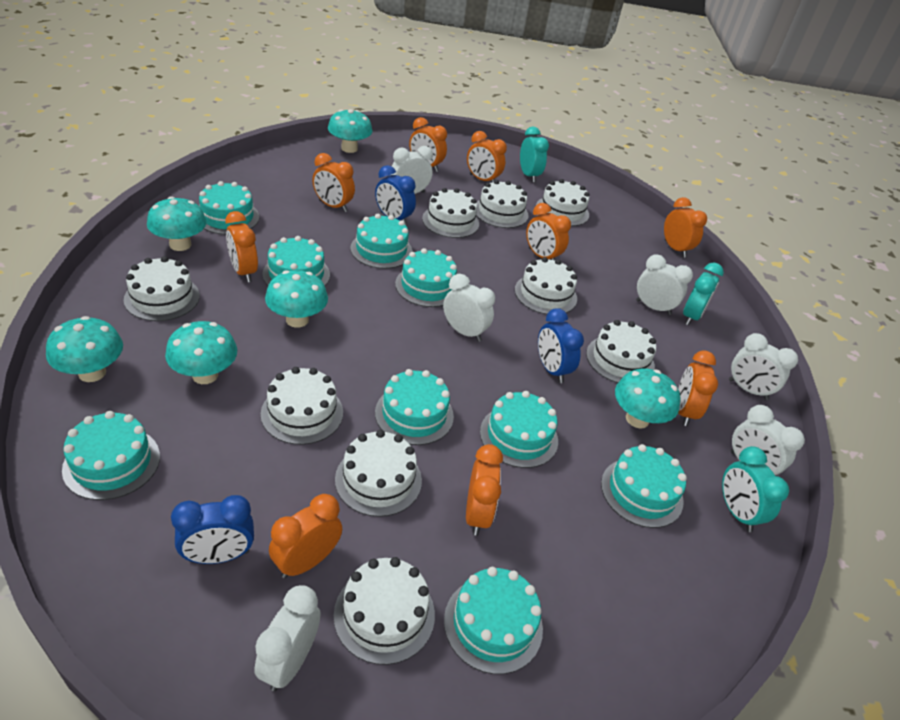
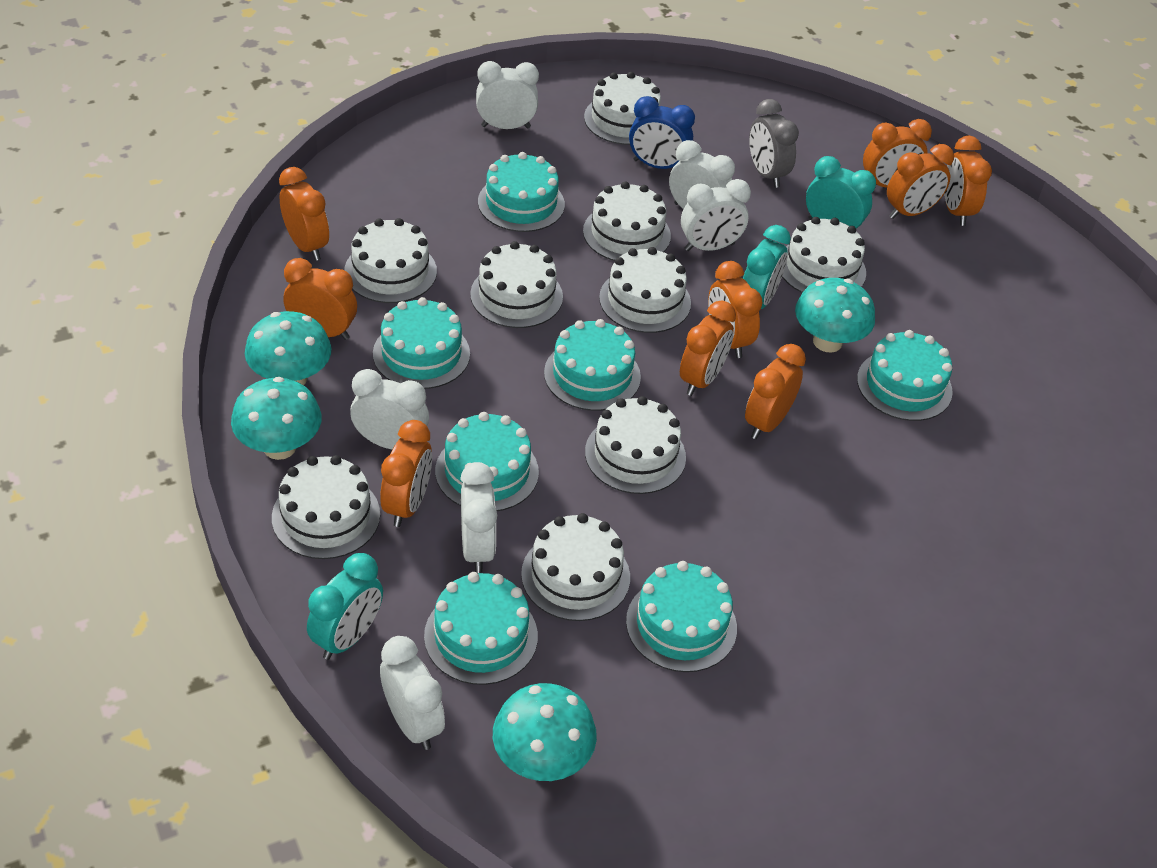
blue clock: 3 -> 1
grey clock: 0 -> 1
turquoise cake: 9 -> 7
turquoise mushroom: 6 -> 4

